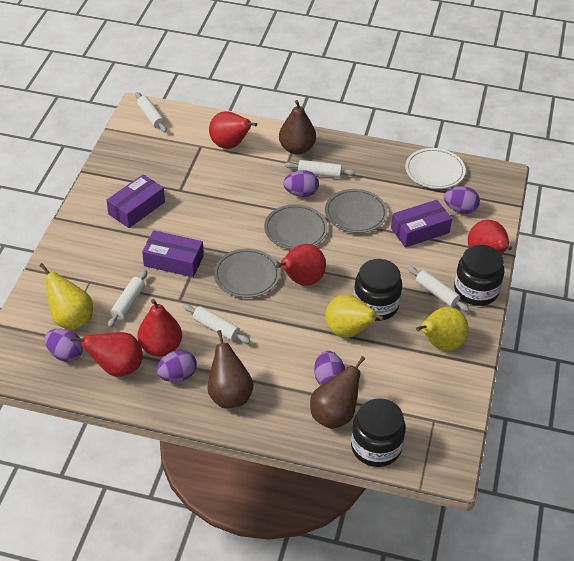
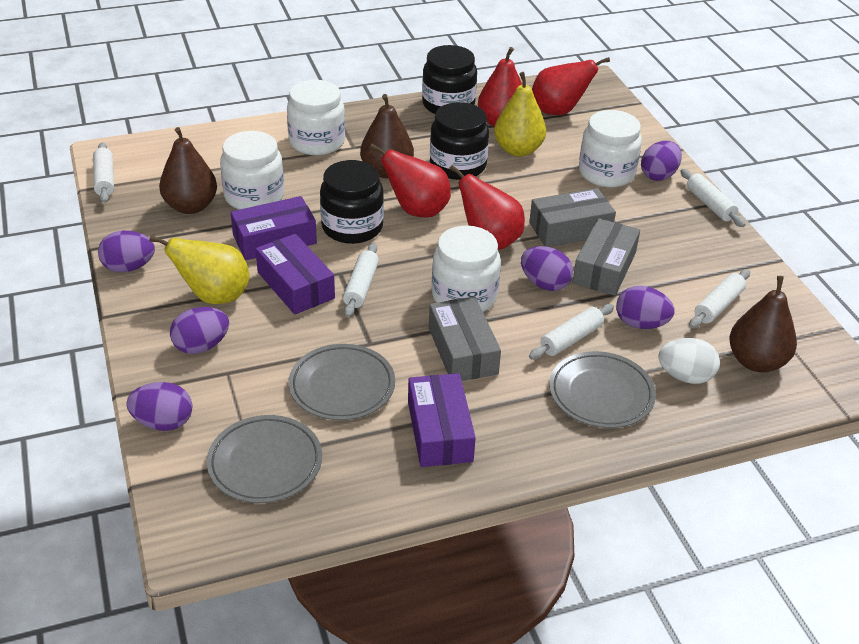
grey box: 0 -> 3
purple egg: 5 -> 6
red pear: 5 -> 4
white egg: 0 -> 1
white jar: 0 -> 4
white plate: 1 -> 0
yellow pear: 3 -> 2

